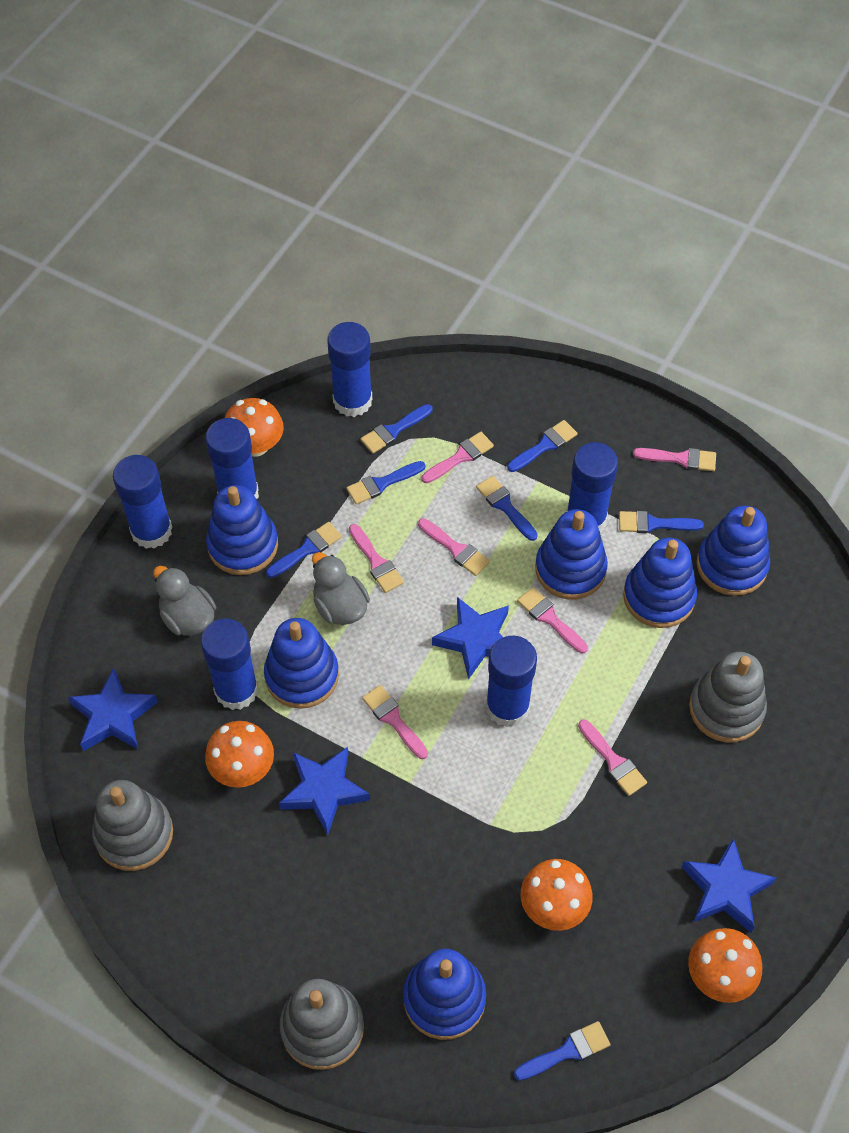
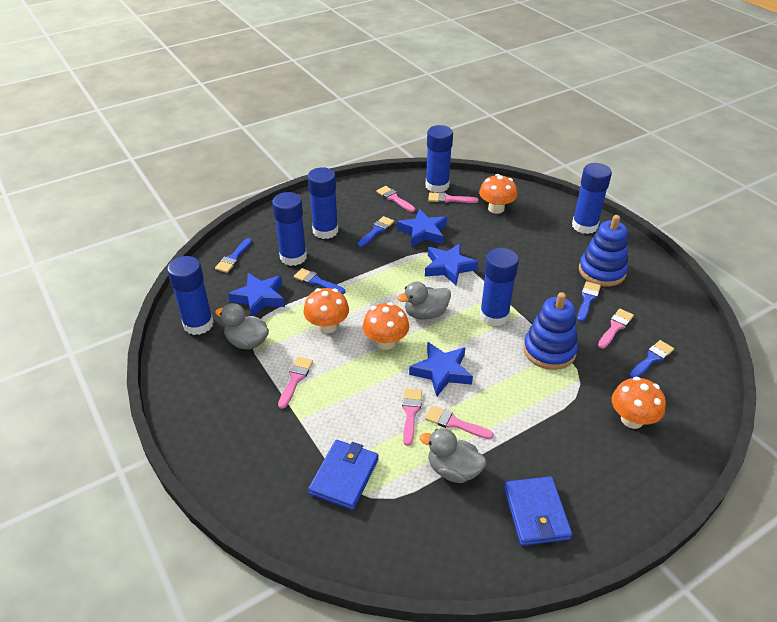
blue brush: 7 -> 5
blue stacking toy: 6 -> 2
blue wallet: 0 -> 2
grey duck: 2 -> 3
grey stacking toy: 3 -> 0
pink brush: 7 -> 6

